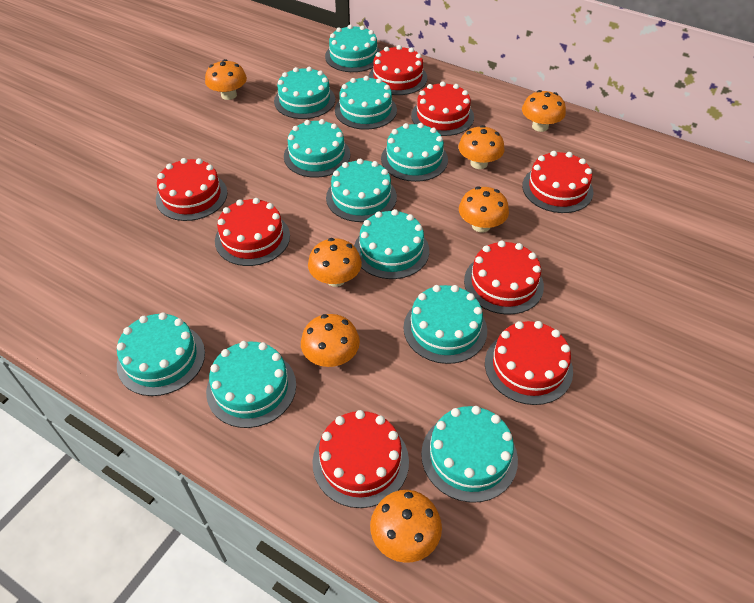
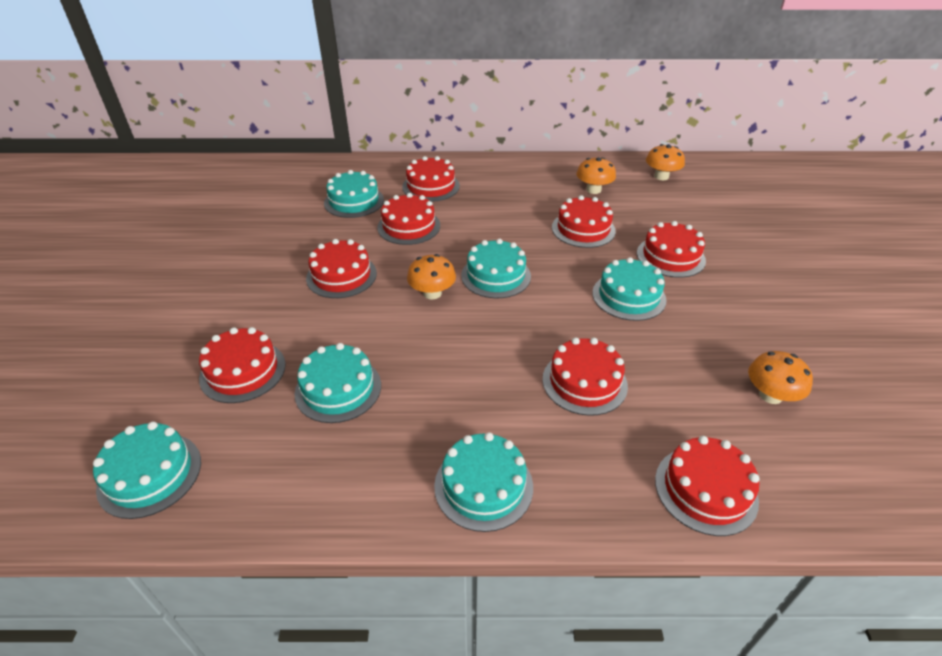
orange mushroom: 7 -> 4
turquoise cake: 11 -> 6

